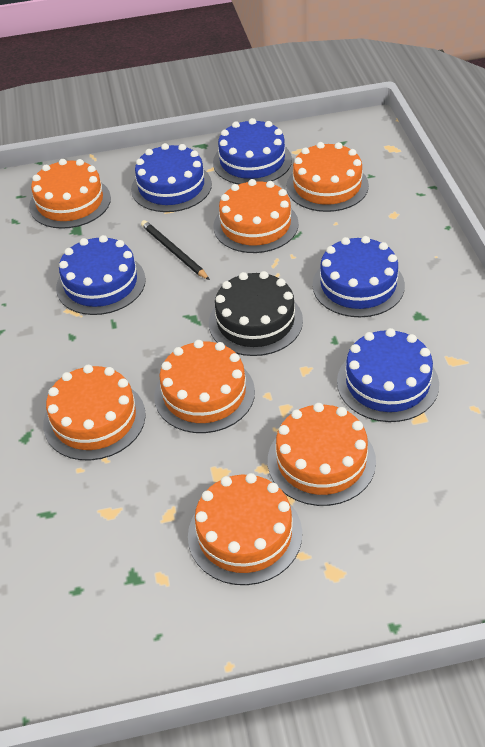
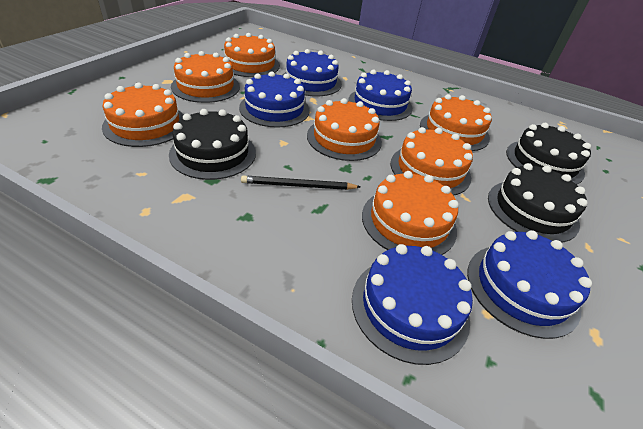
black cake: 1 -> 3

